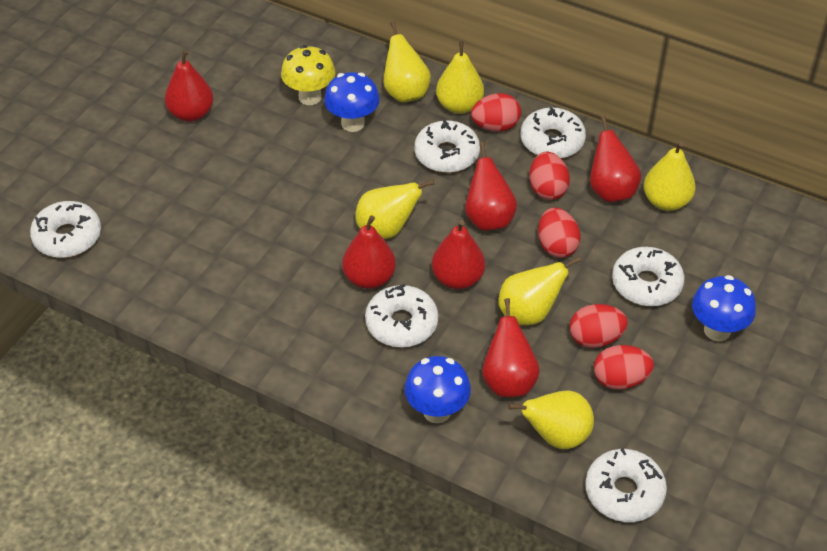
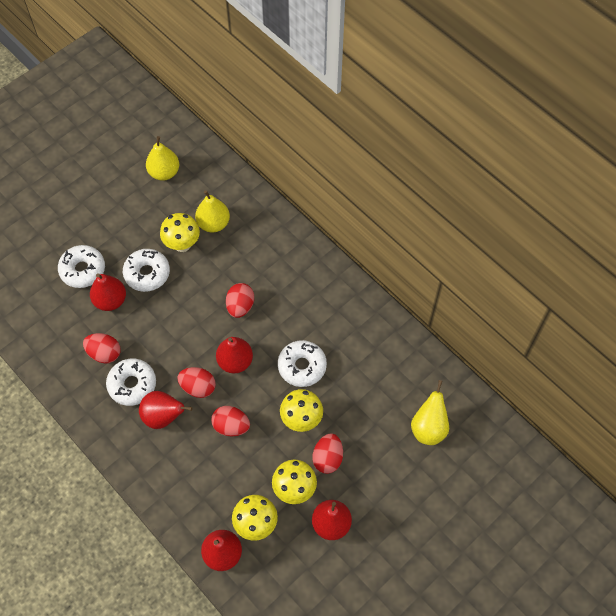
blue mushroom: 3 -> 0
red pear: 6 -> 5
white donut: 6 -> 4
yellow mushroom: 1 -> 4
yellow pear: 6 -> 3

